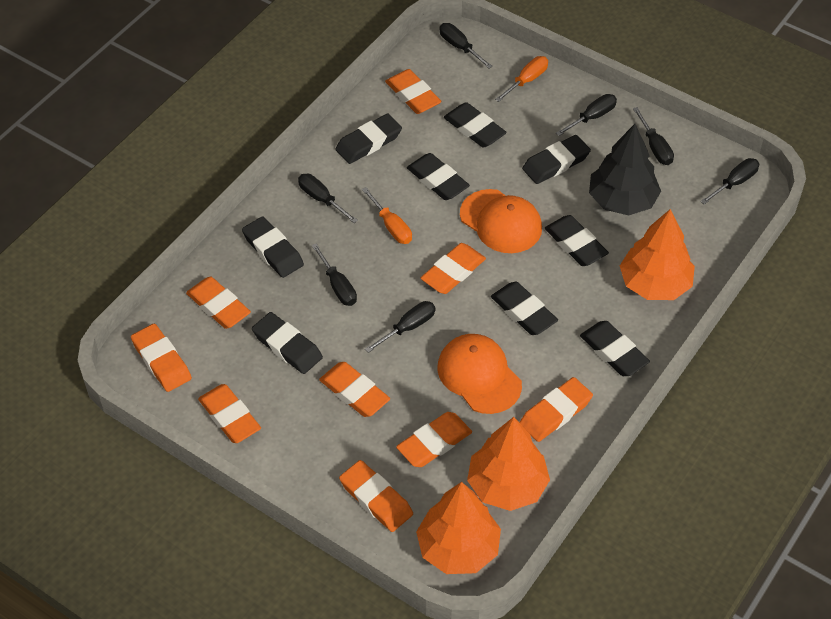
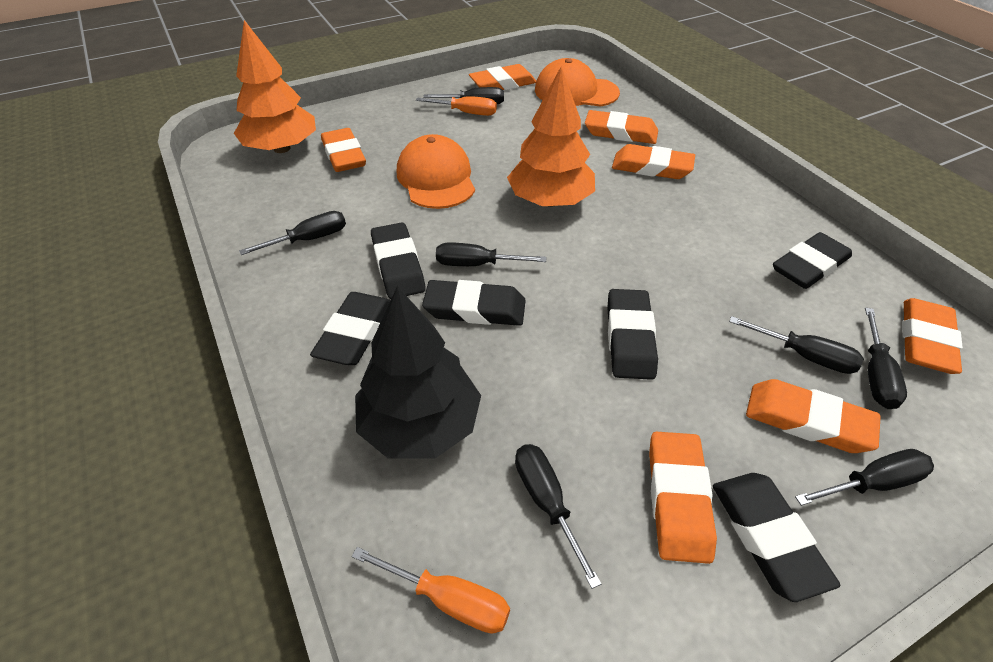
black eraser: 9 -> 6
orange eraser: 9 -> 7
orange tree: 3 -> 2

